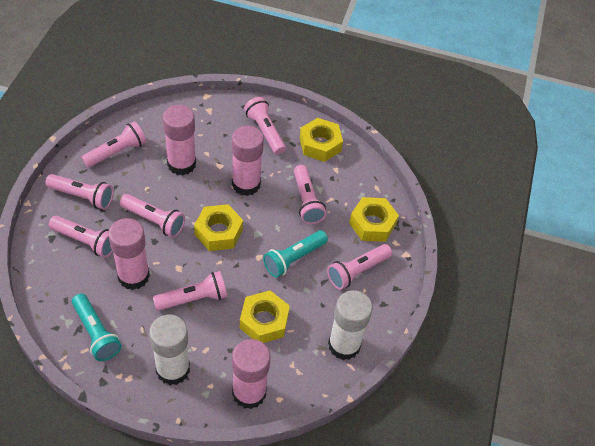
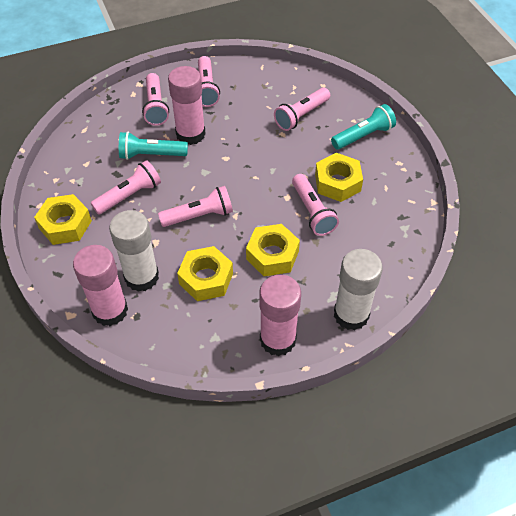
pink flashlight: 8 -> 6
pink glue stick: 4 -> 3

